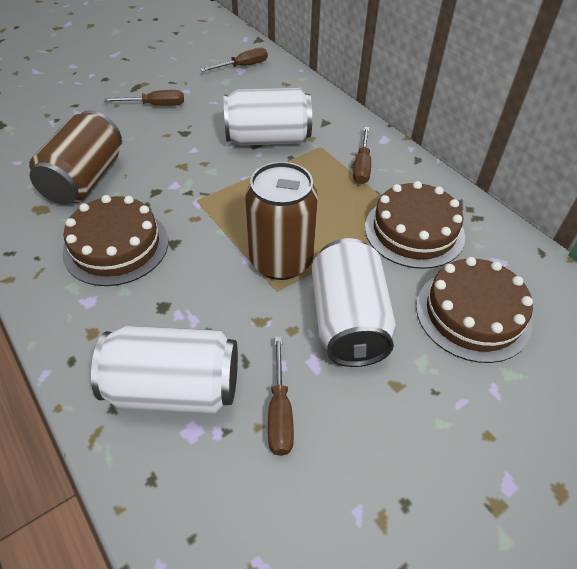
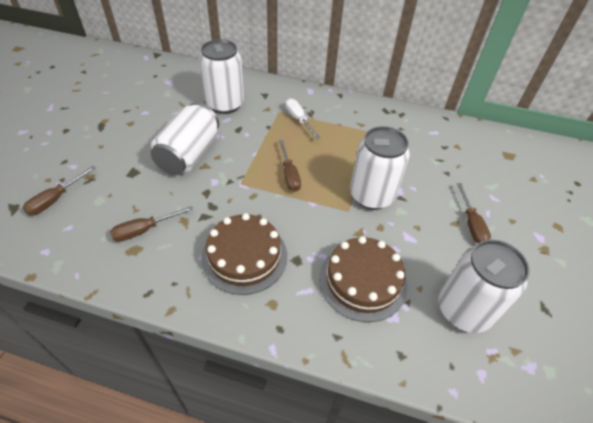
brown cake: 3 -> 2
brown can: 2 -> 0
white can: 3 -> 4
white screwdriver: 0 -> 1

